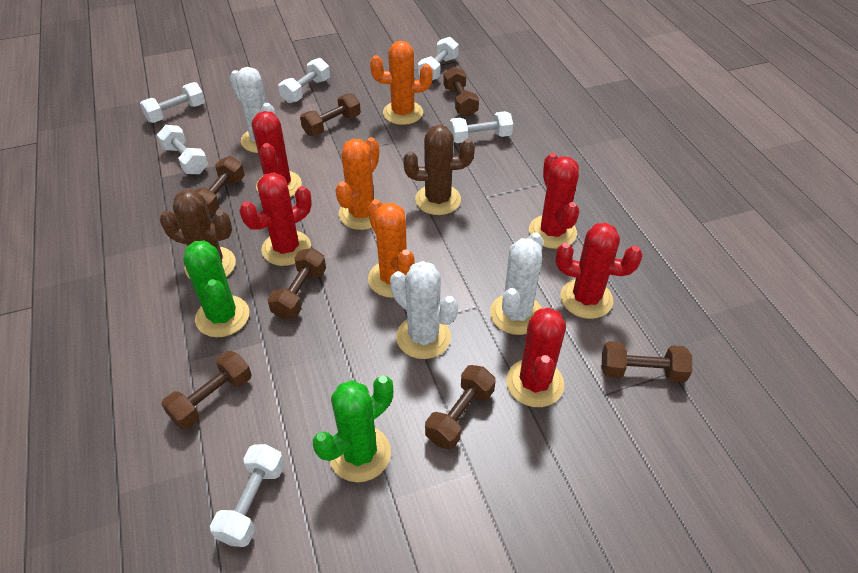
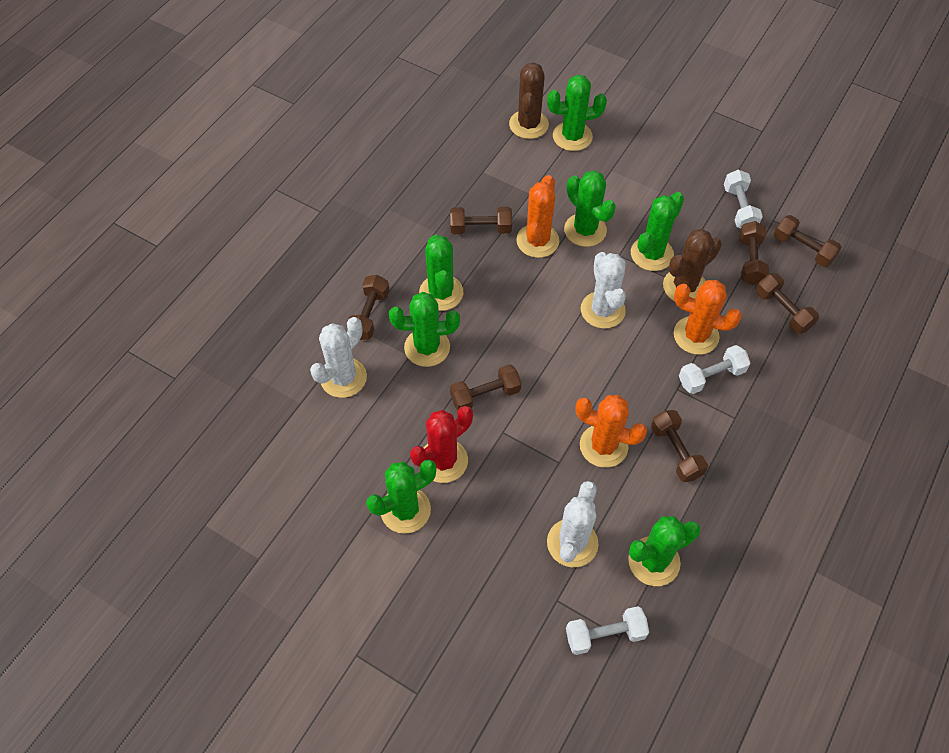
green cactus: 2 -> 7
red cactus: 5 -> 1
white dumbbell: 6 -> 3

